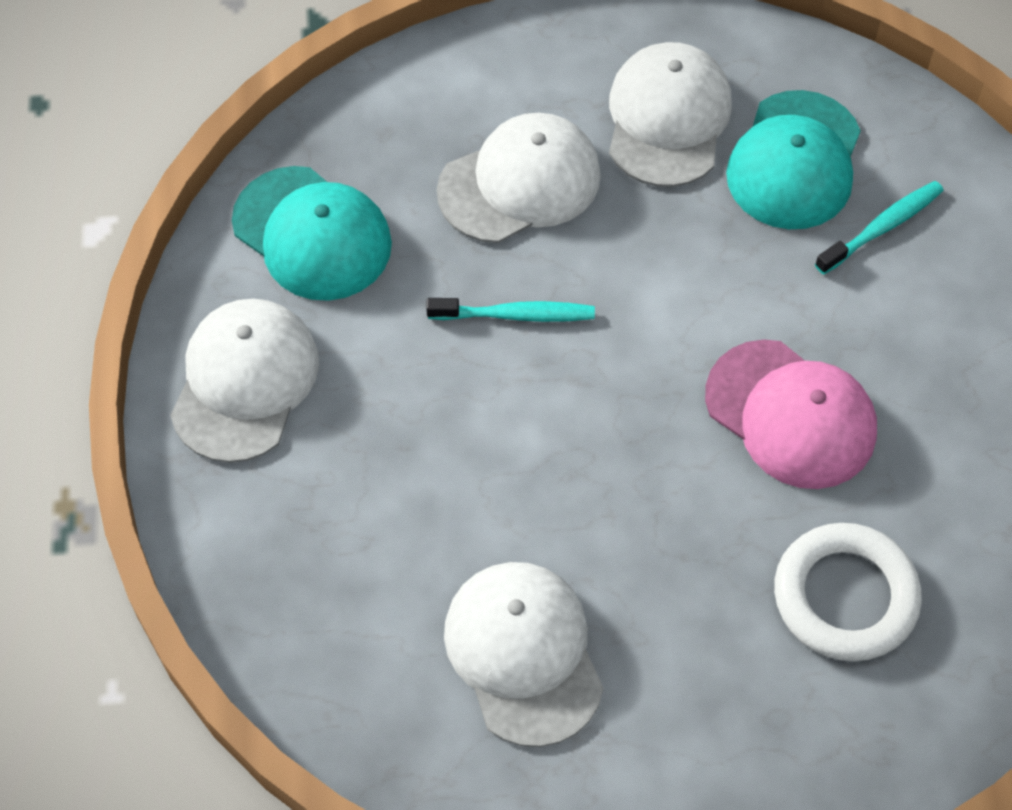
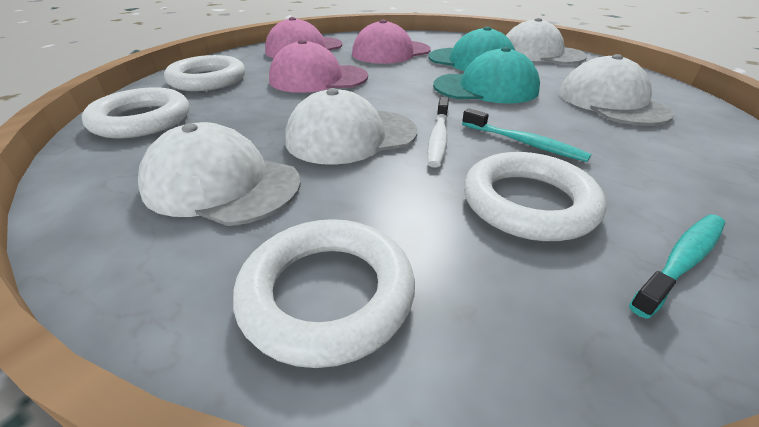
pink cap: 1 -> 3
white ring: 1 -> 4
white toothbrush: 0 -> 1

